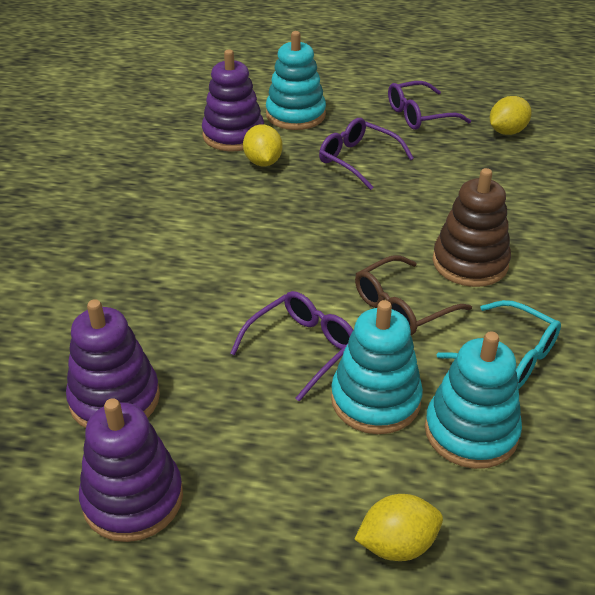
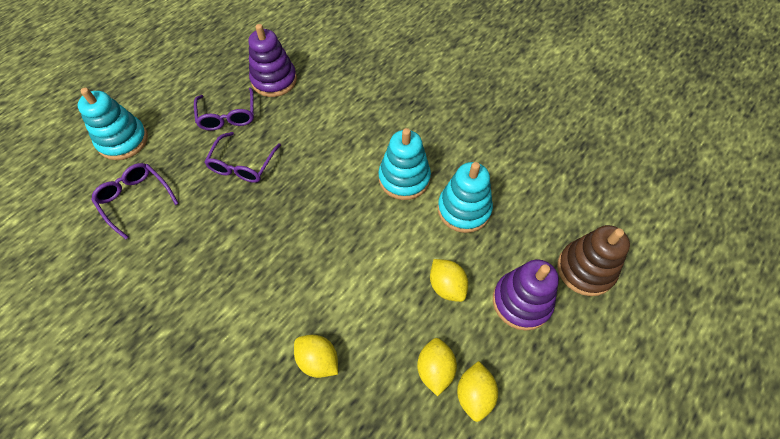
brown glasses: 1 -> 0
purple stacking toy: 3 -> 2
turquoise glasses: 1 -> 0
yellow lemon: 3 -> 4

